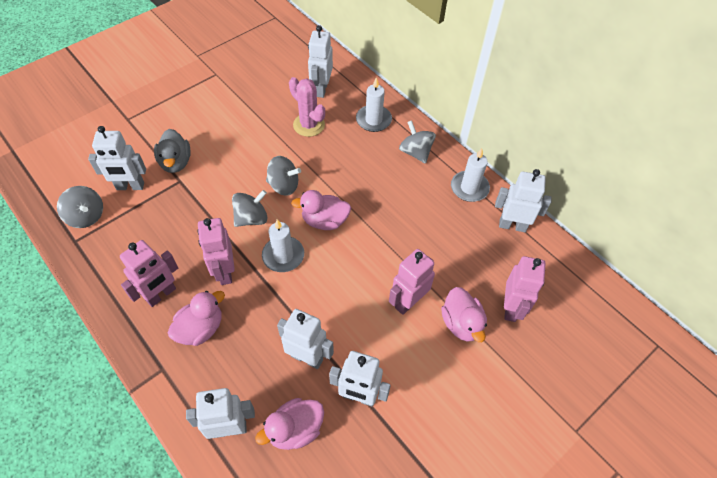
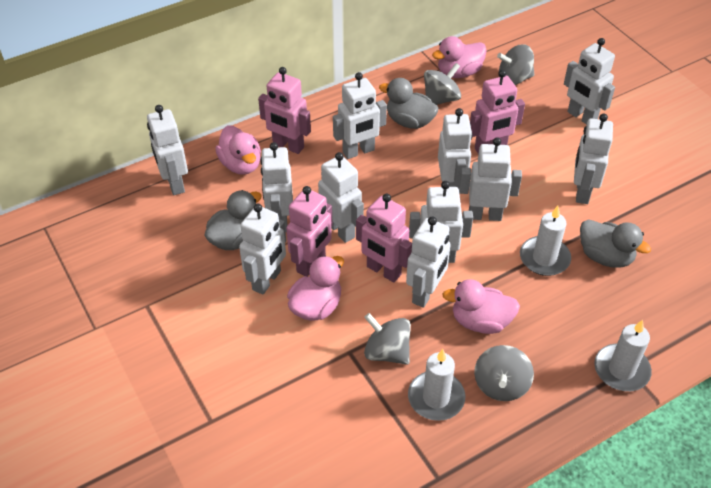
grey duck: 1 -> 3
pink cactus: 1 -> 0
white robot: 6 -> 11

